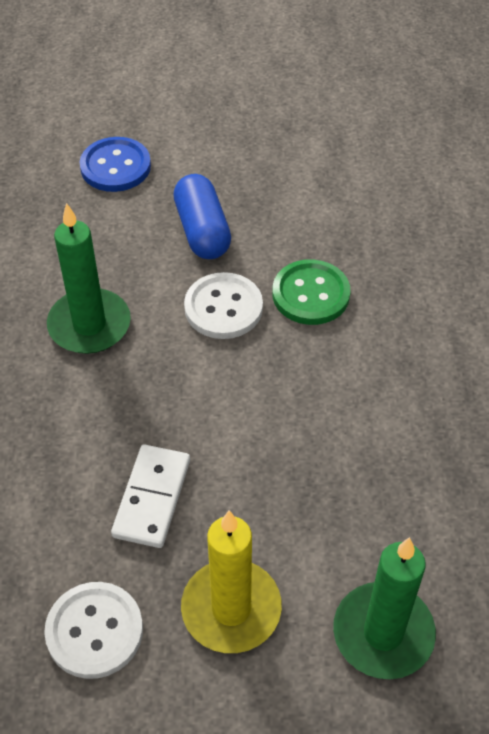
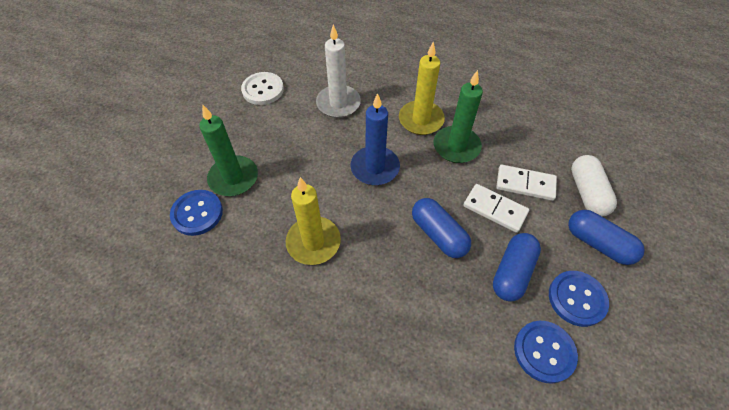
blue button: 1 -> 3
blue candle: 0 -> 1
blue capsule: 1 -> 3
green button: 1 -> 0
white button: 2 -> 1
white candle: 0 -> 1
white capsule: 0 -> 1
white domino: 1 -> 2
yellow candle: 1 -> 2

